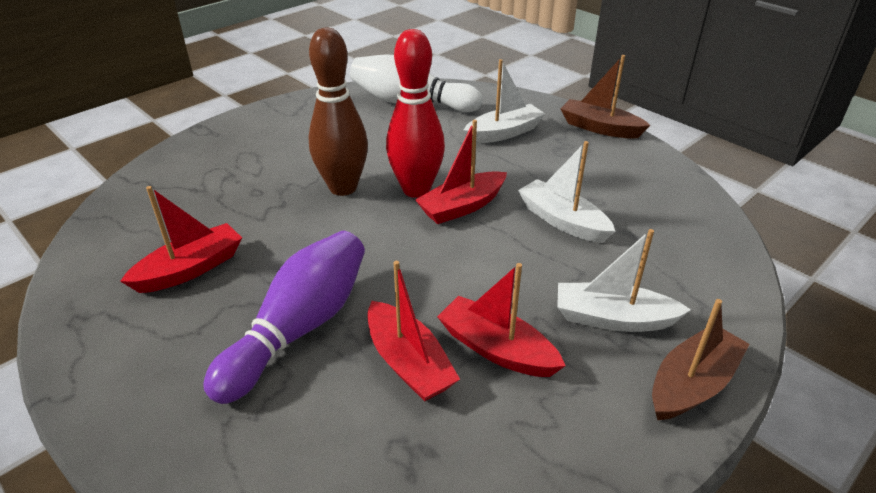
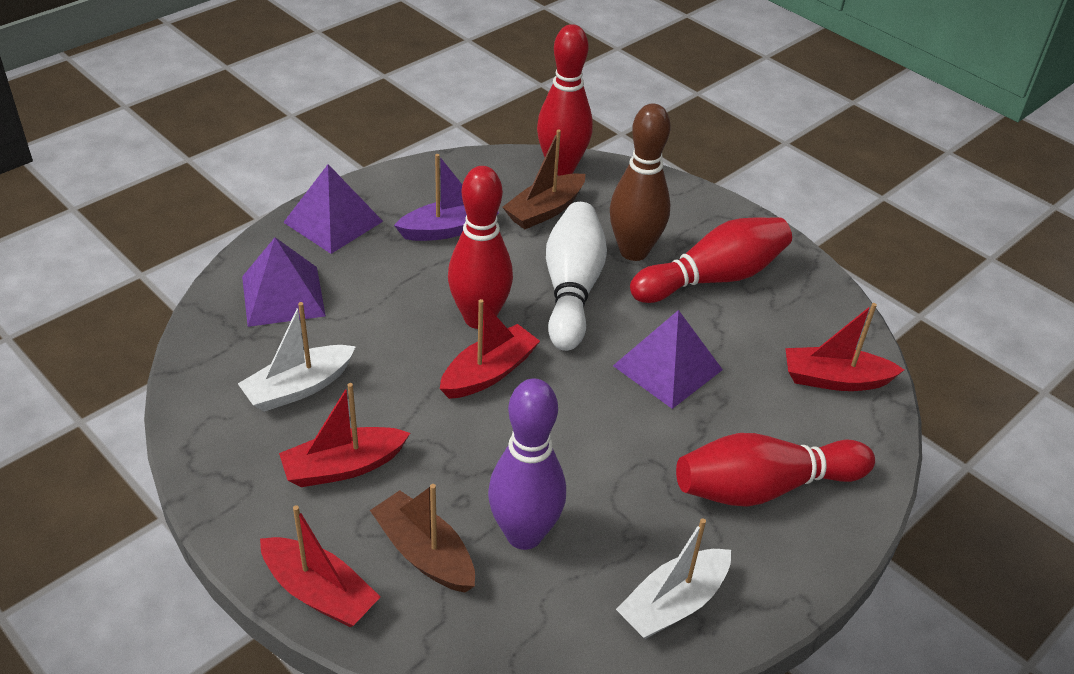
purple boat: 0 -> 1
purple pyramid: 0 -> 3
red bowling pin: 1 -> 4
white boat: 3 -> 2

